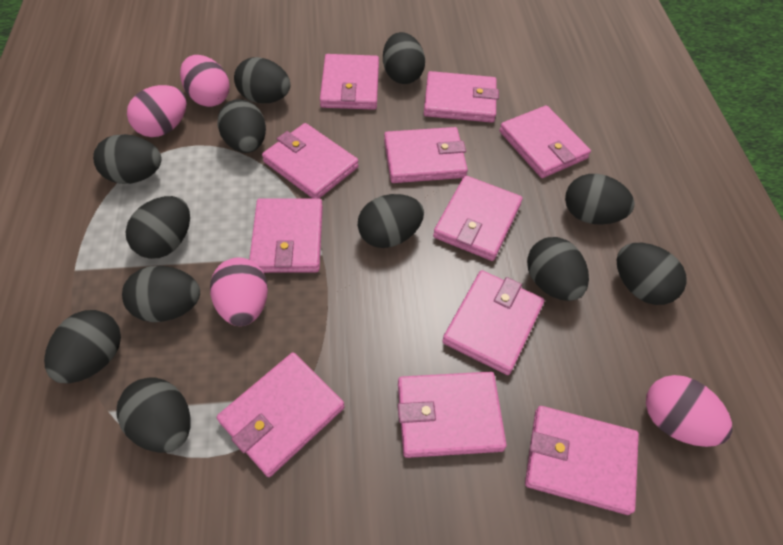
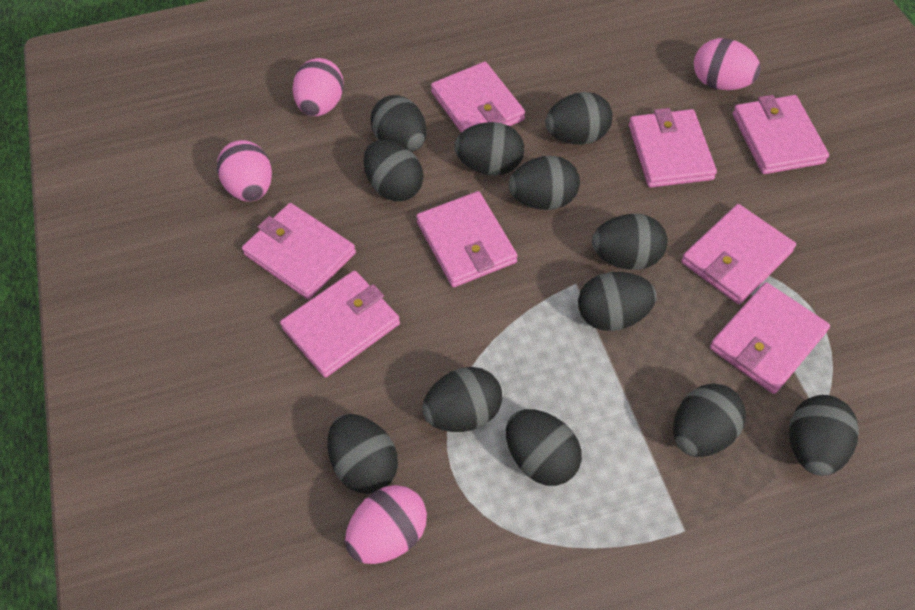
pink wallet: 11 -> 8

